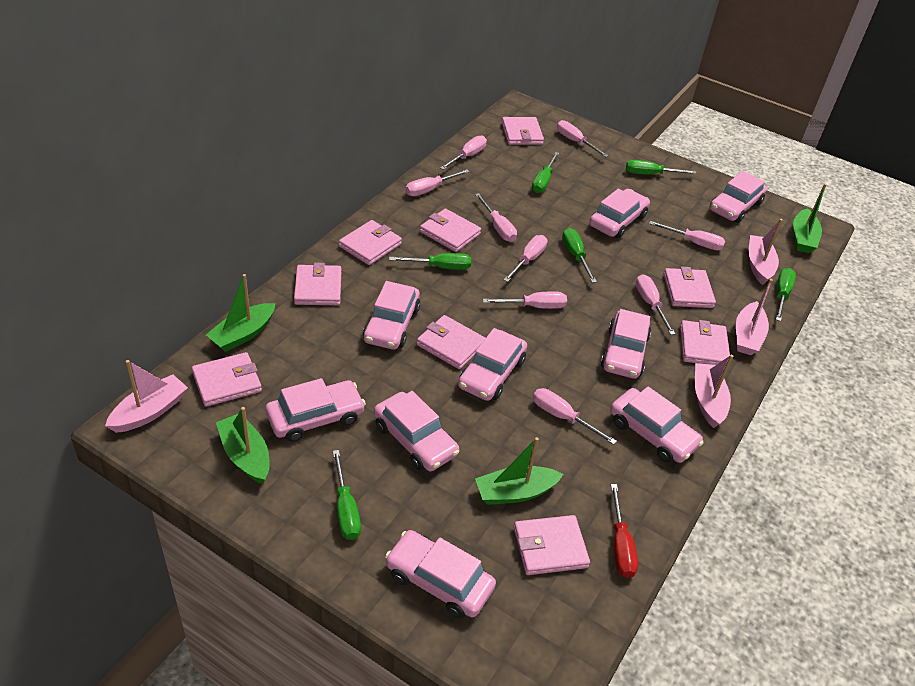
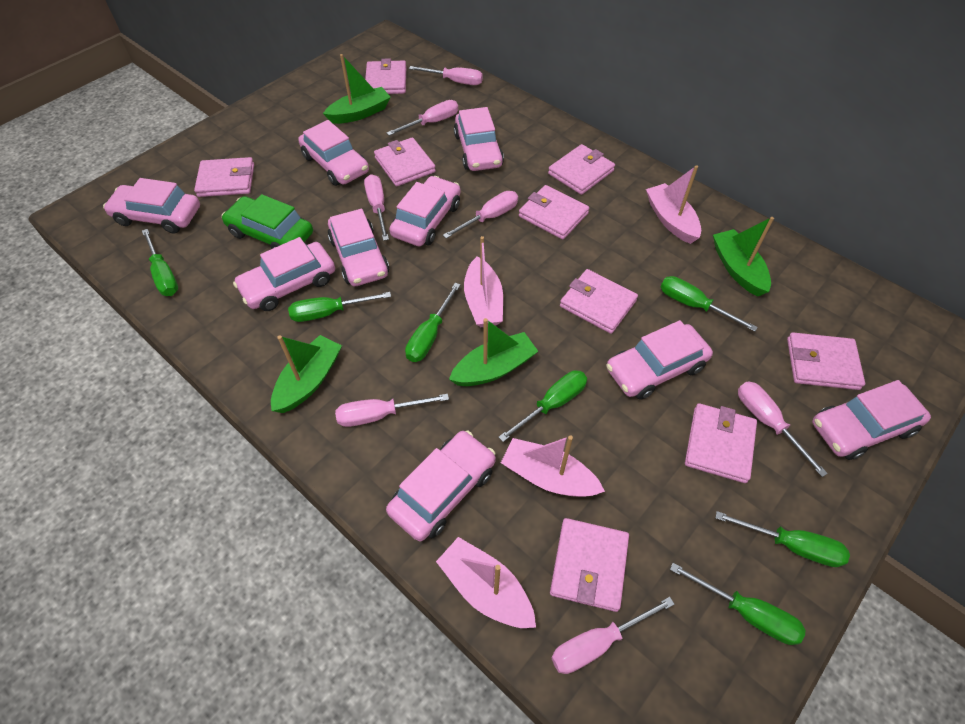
green car: 0 -> 1
green screwdriver: 6 -> 7
pink screwdriver: 9 -> 7
red screwdriver: 1 -> 0

